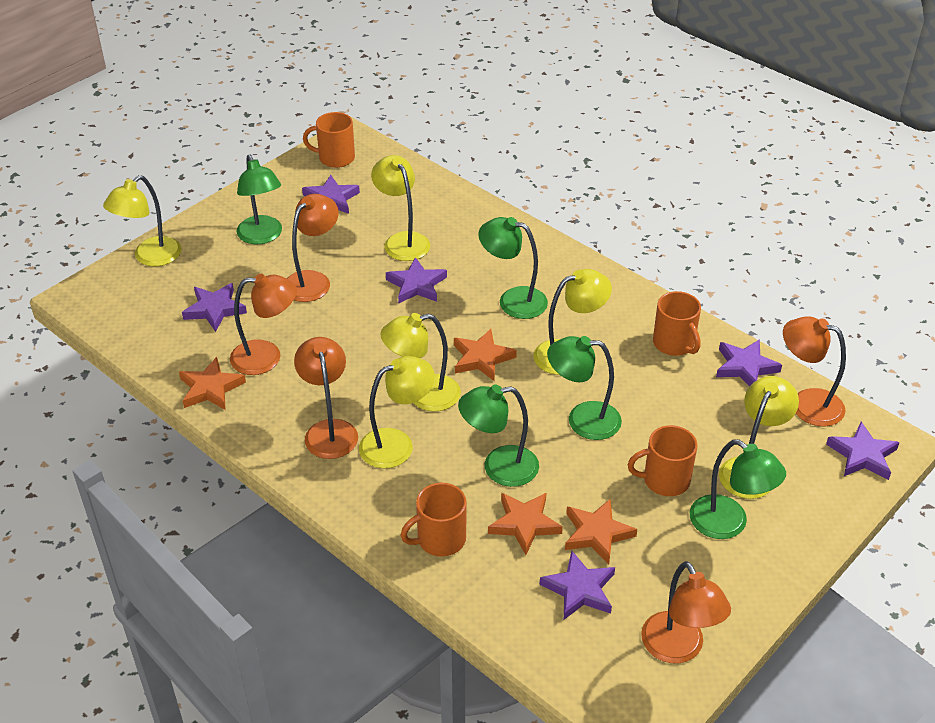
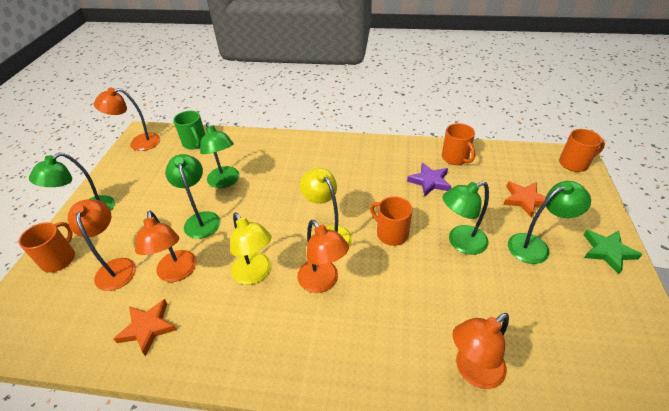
green mug: 0 -> 1
green star: 0 -> 1
orange star: 4 -> 2
purple star: 6 -> 1
yellow lamp: 6 -> 2

